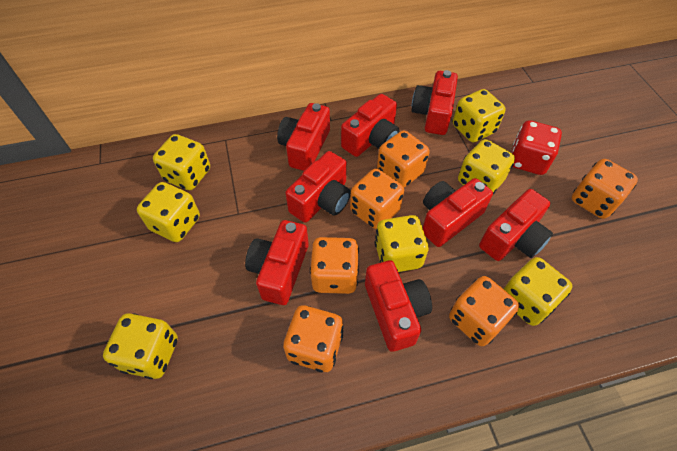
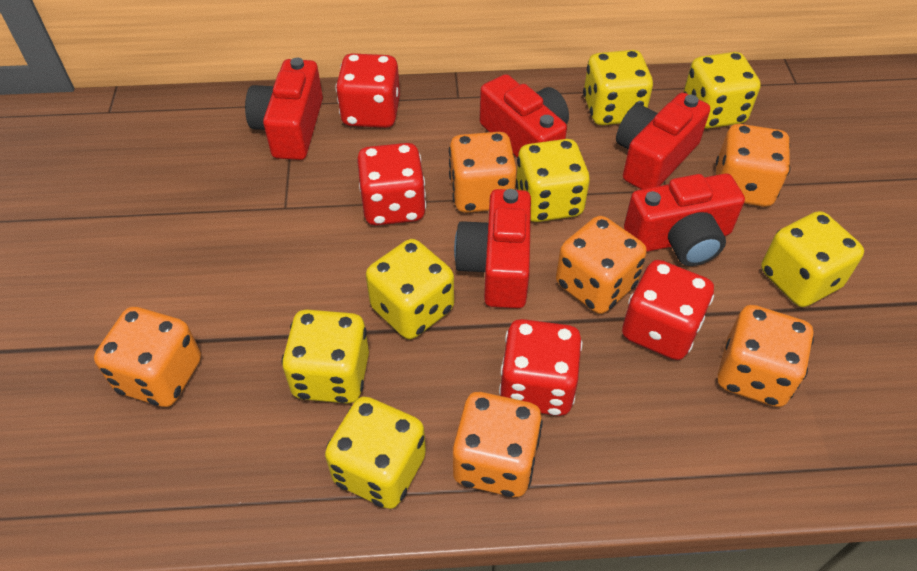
red camera: 8 -> 5
red dice: 1 -> 4

